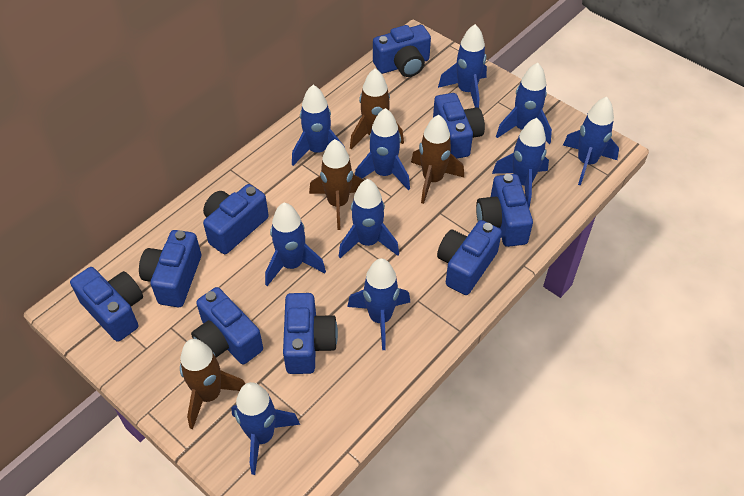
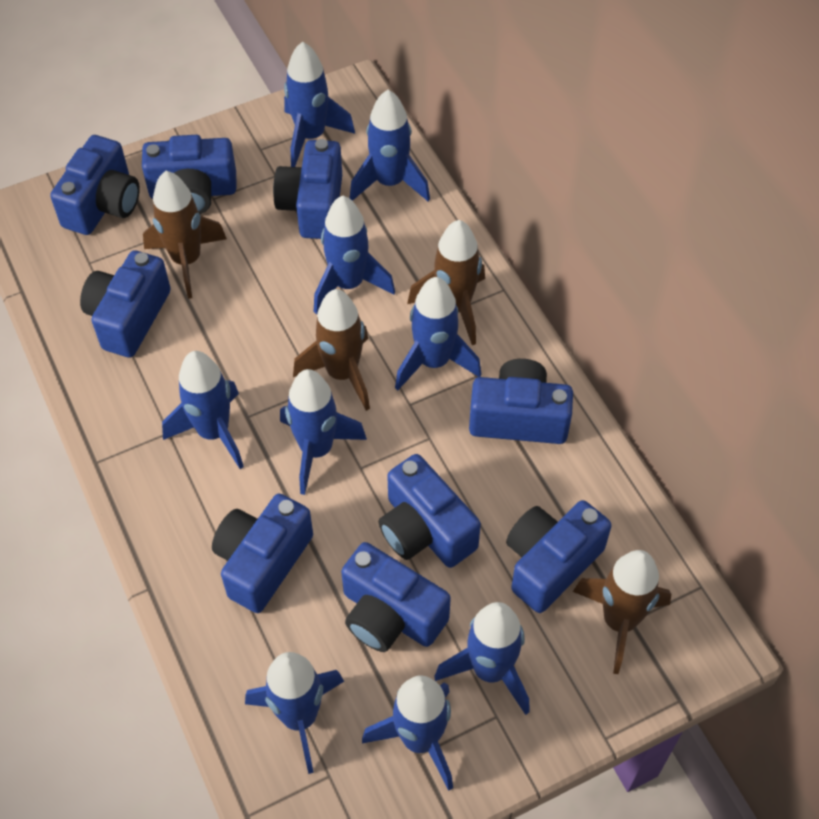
blue rocket: 10 -> 9

